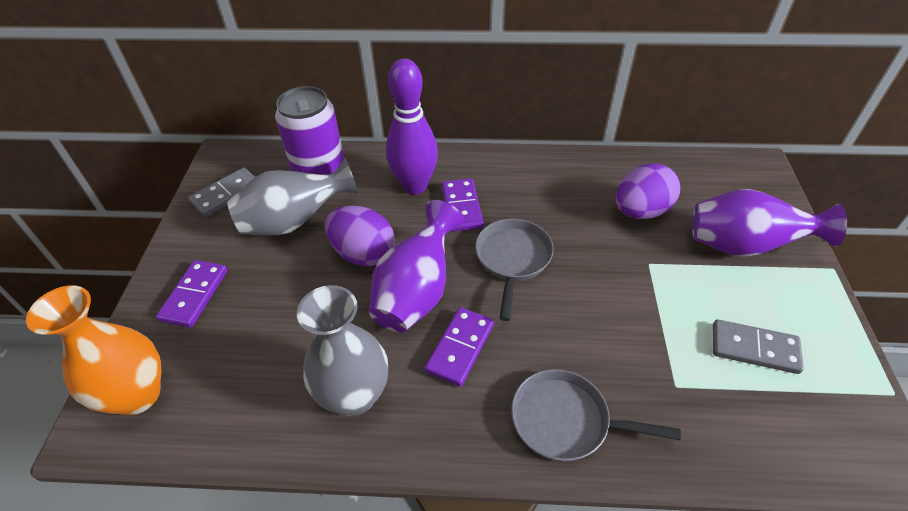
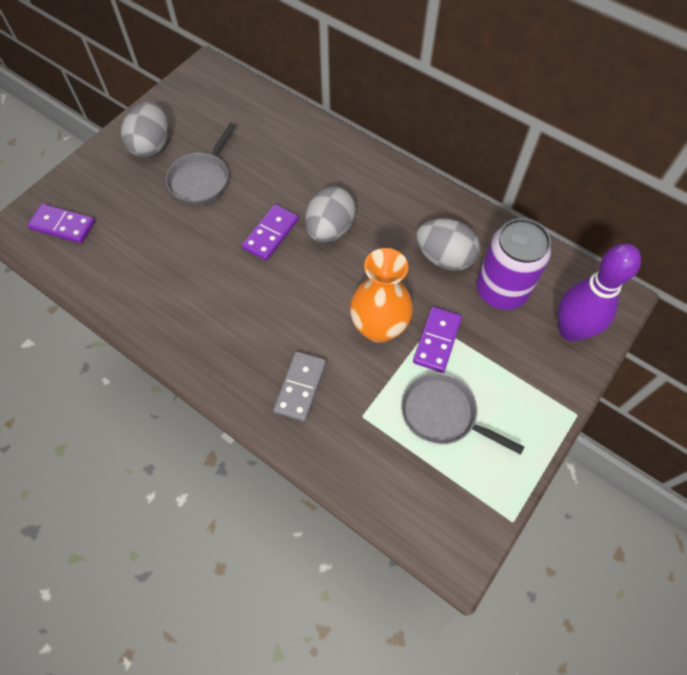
grey domino: 2 -> 1
grey egg: 0 -> 3
grey vase: 2 -> 0
purple egg: 2 -> 0
purple vase: 2 -> 0

